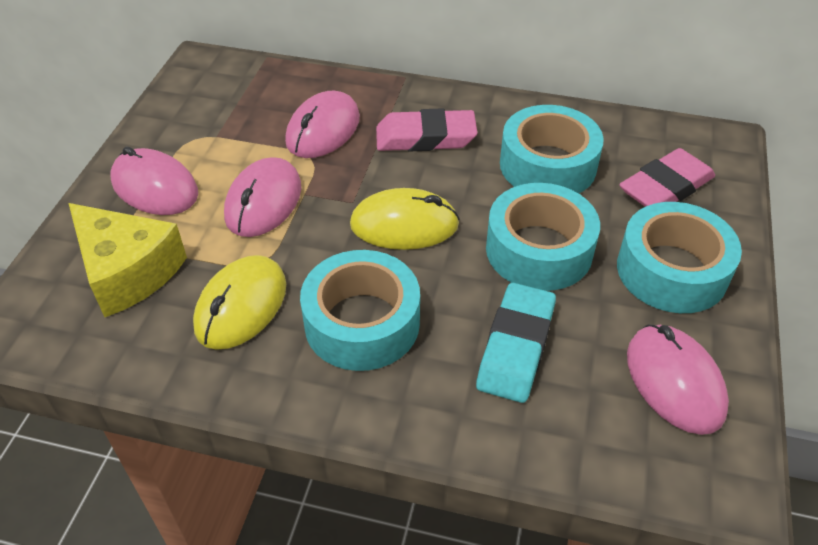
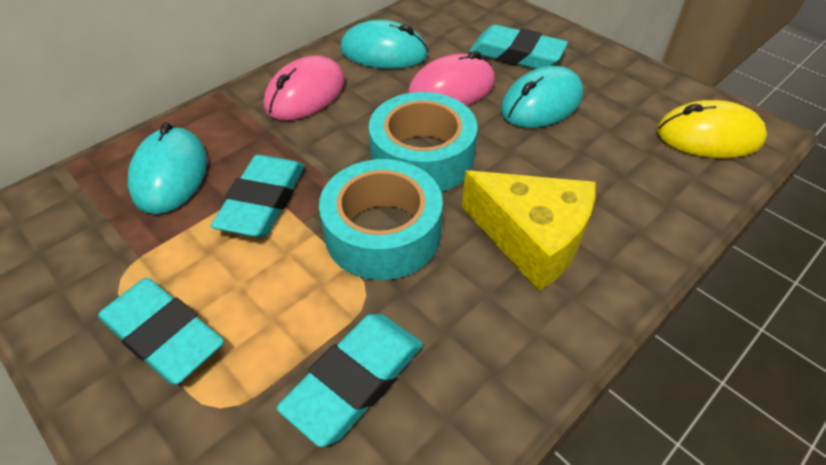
pink eraser: 2 -> 0
pink mouse: 4 -> 2
turquoise eraser: 1 -> 4
turquoise mouse: 0 -> 3
turquoise tape: 4 -> 2
yellow mouse: 2 -> 1

